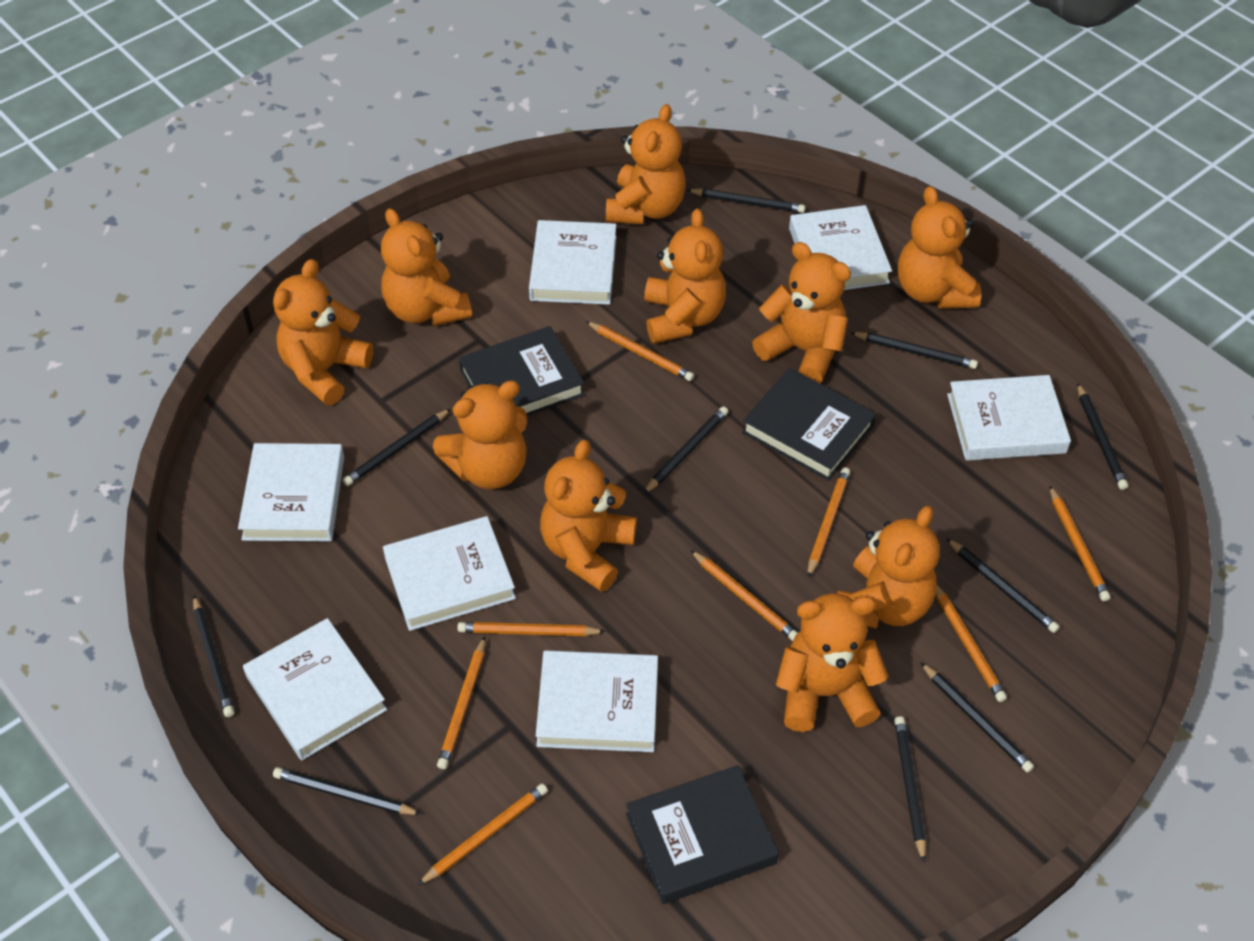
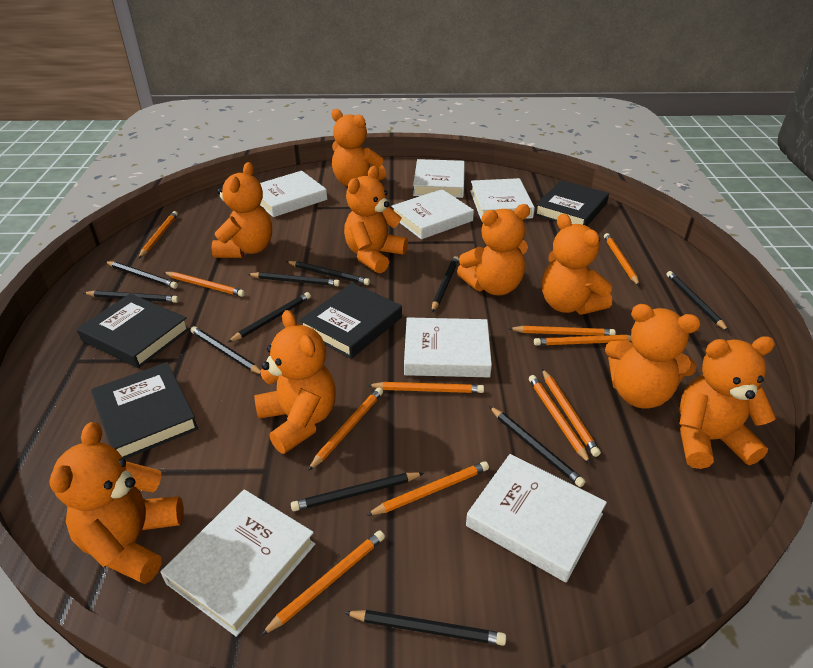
black book: 3 -> 4
black pencil: 10 -> 11
orange pencil: 8 -> 11
orange teddy bear: 10 -> 9

